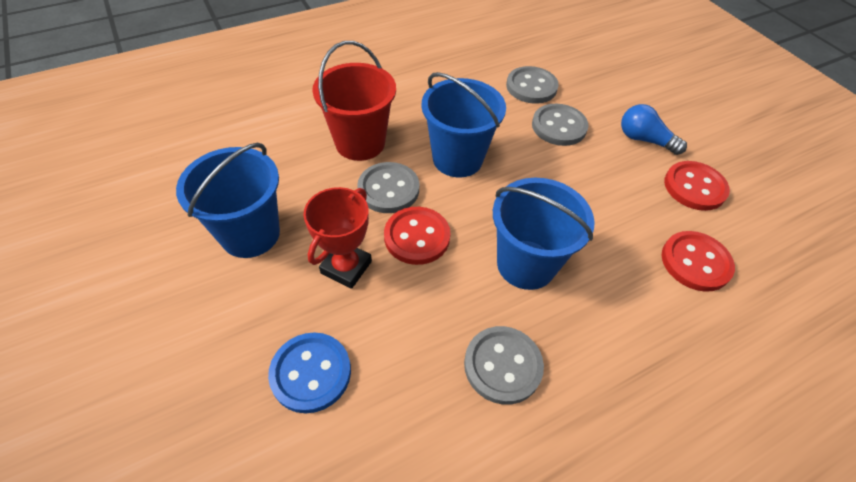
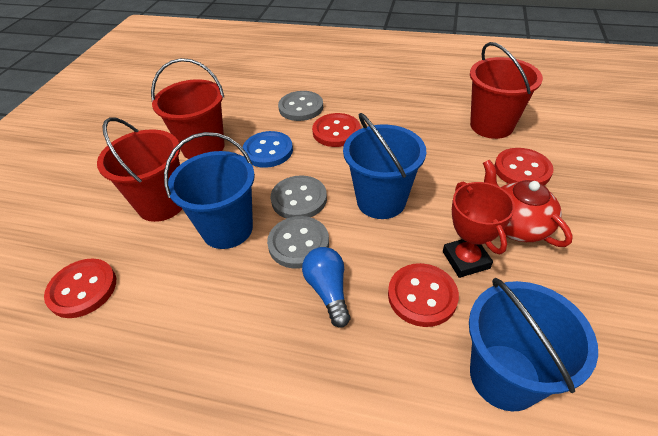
grey button: 4 -> 3
red bucket: 1 -> 3
red button: 3 -> 4
red teapot: 0 -> 1

